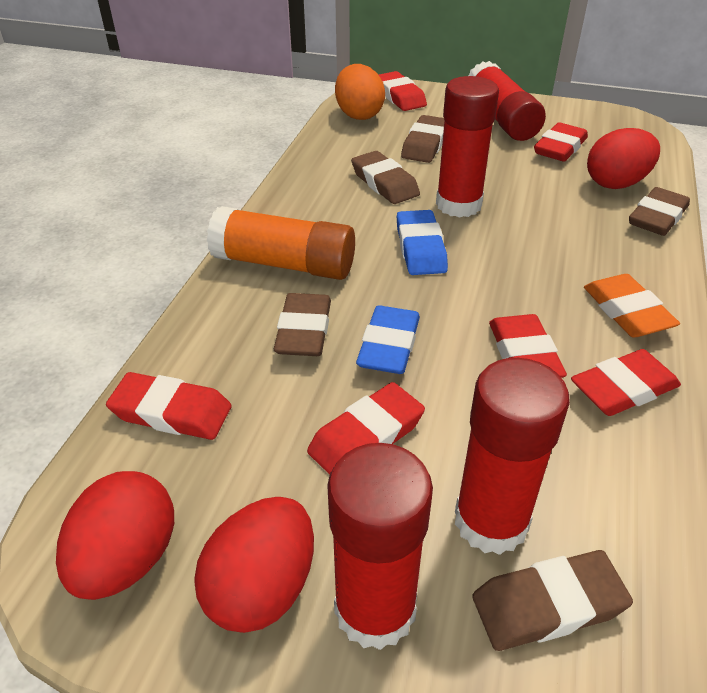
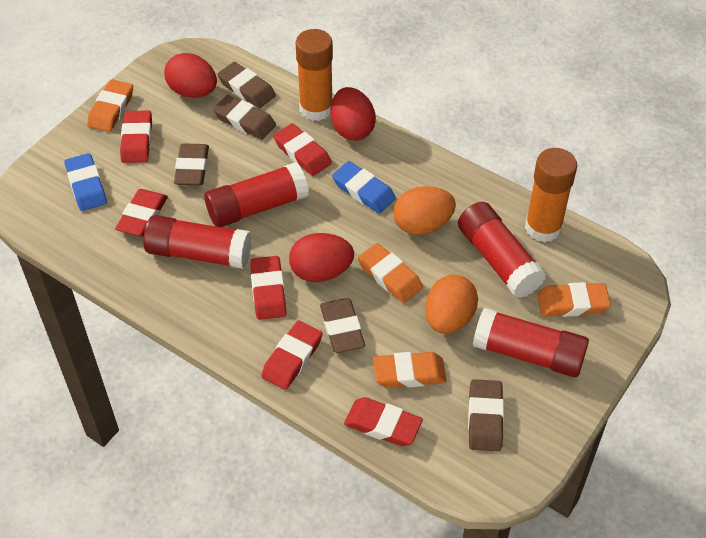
orange egg: 1 -> 2
orange eraser: 1 -> 4
orange glue stick: 1 -> 2

